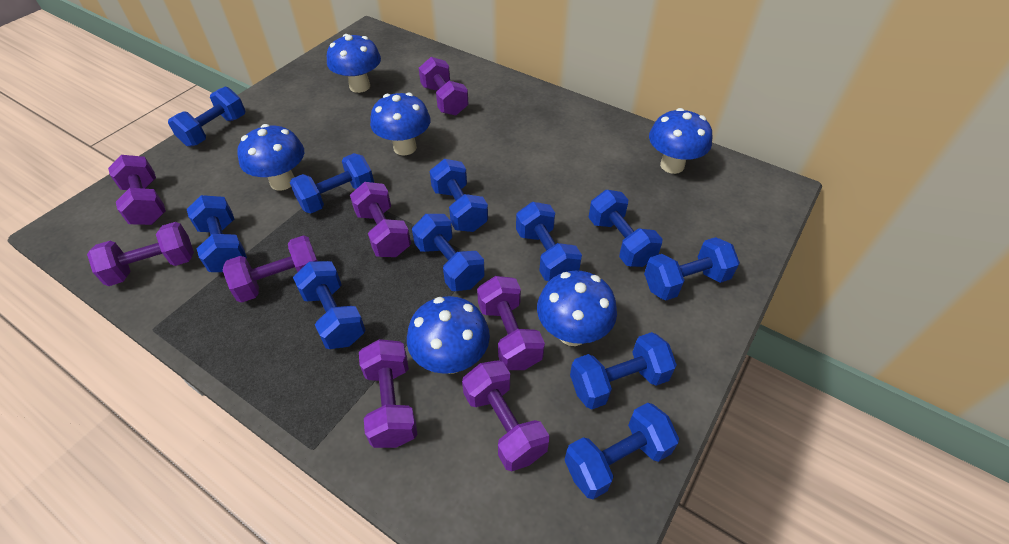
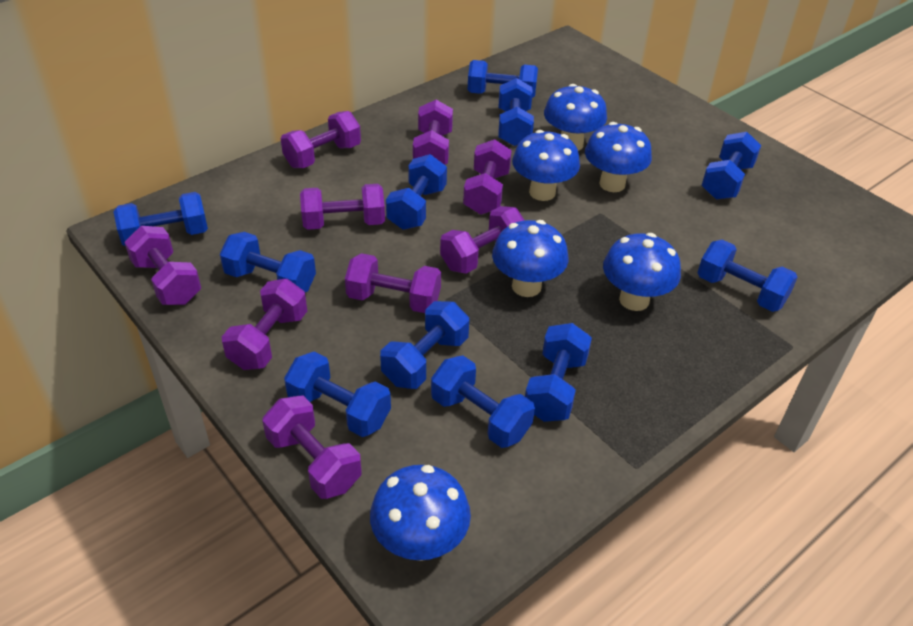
purple dumbbell: 8 -> 9

